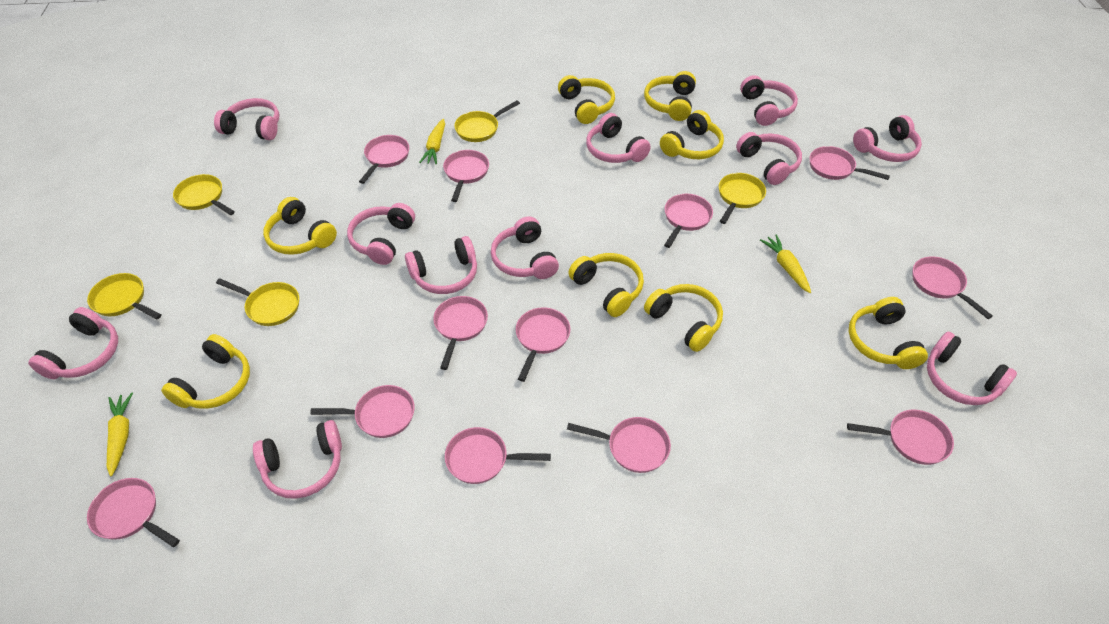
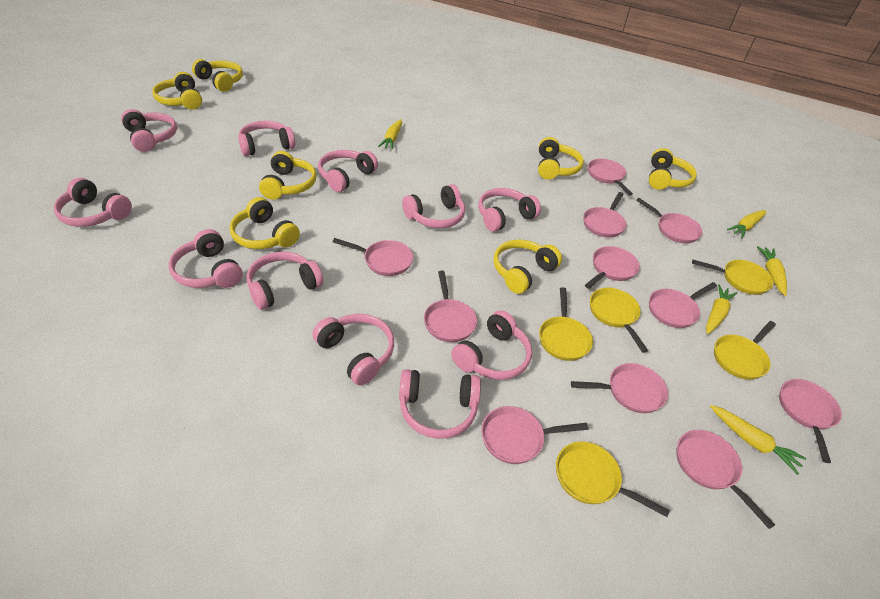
pink pan: 12 -> 11
yellow carrot: 3 -> 5
yellow headphones: 8 -> 7

